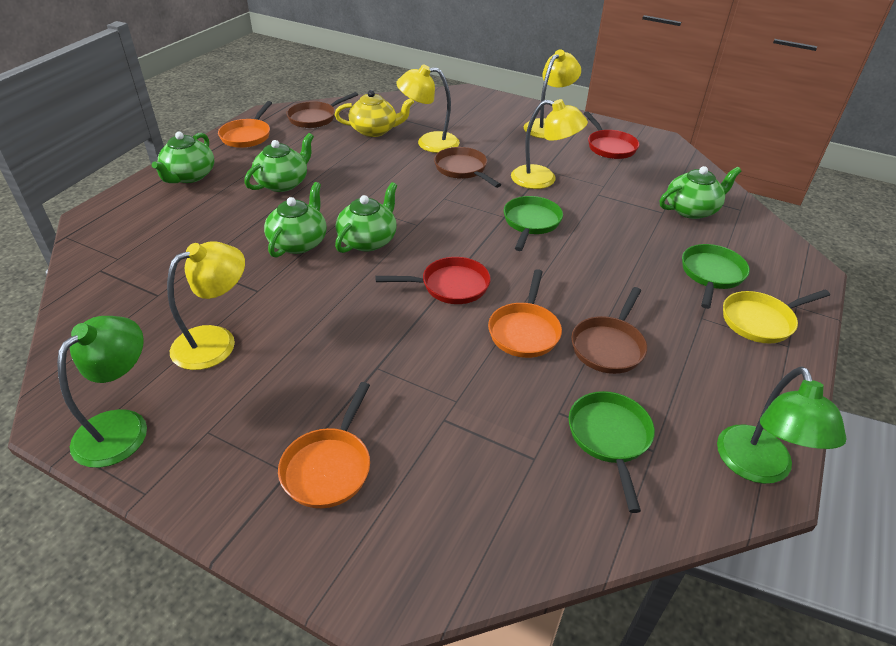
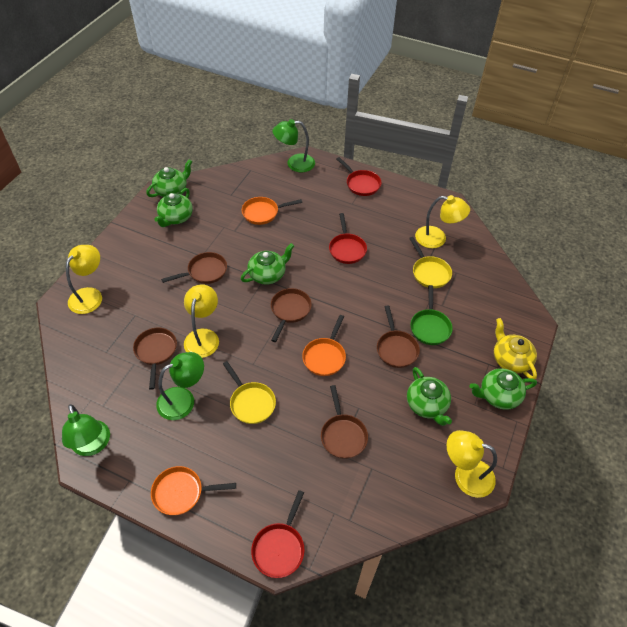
brown pan: 3 -> 5
green lamp: 2 -> 3
green pan: 3 -> 1
red pan: 2 -> 3
yellow pan: 1 -> 2

